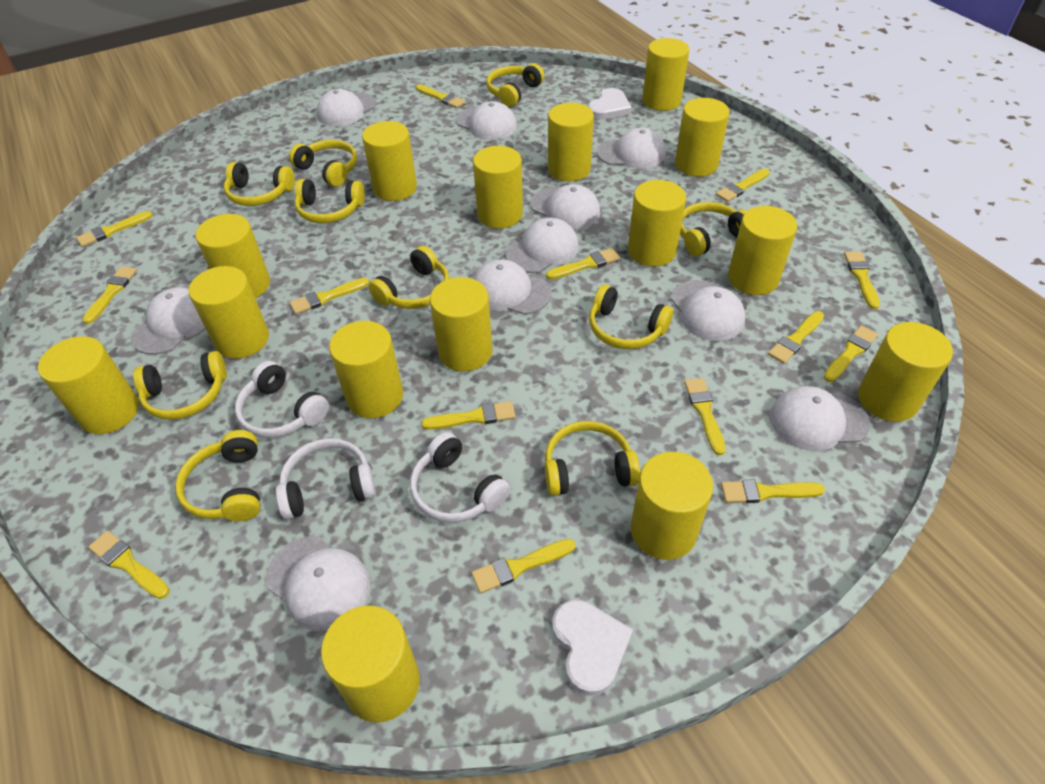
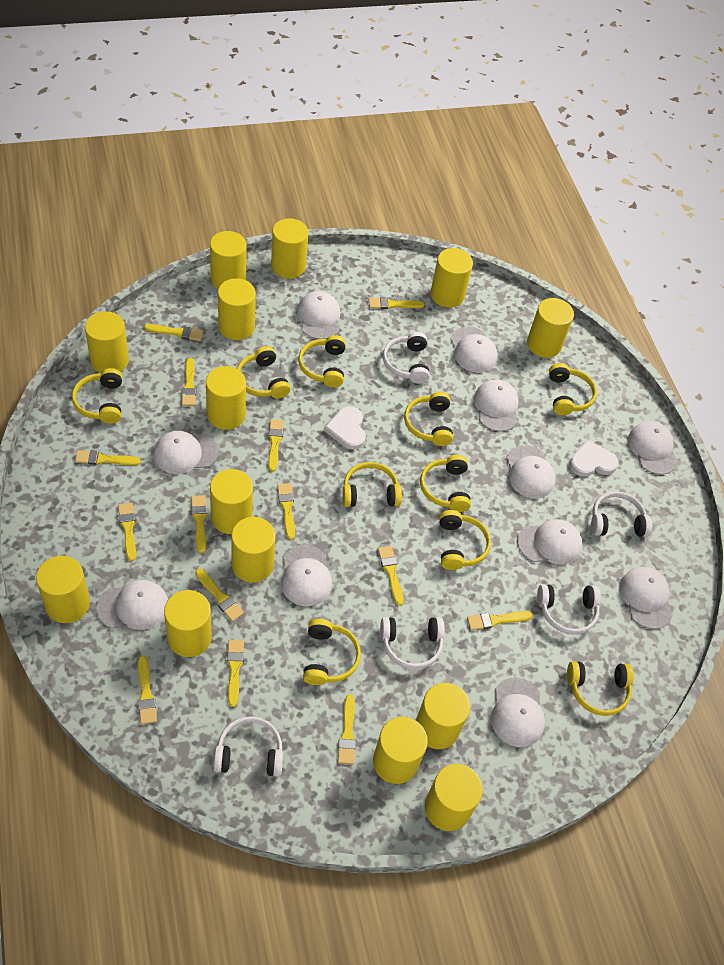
white cap: 10 -> 11
white headphones: 3 -> 5
yellow cylinder: 15 -> 14

